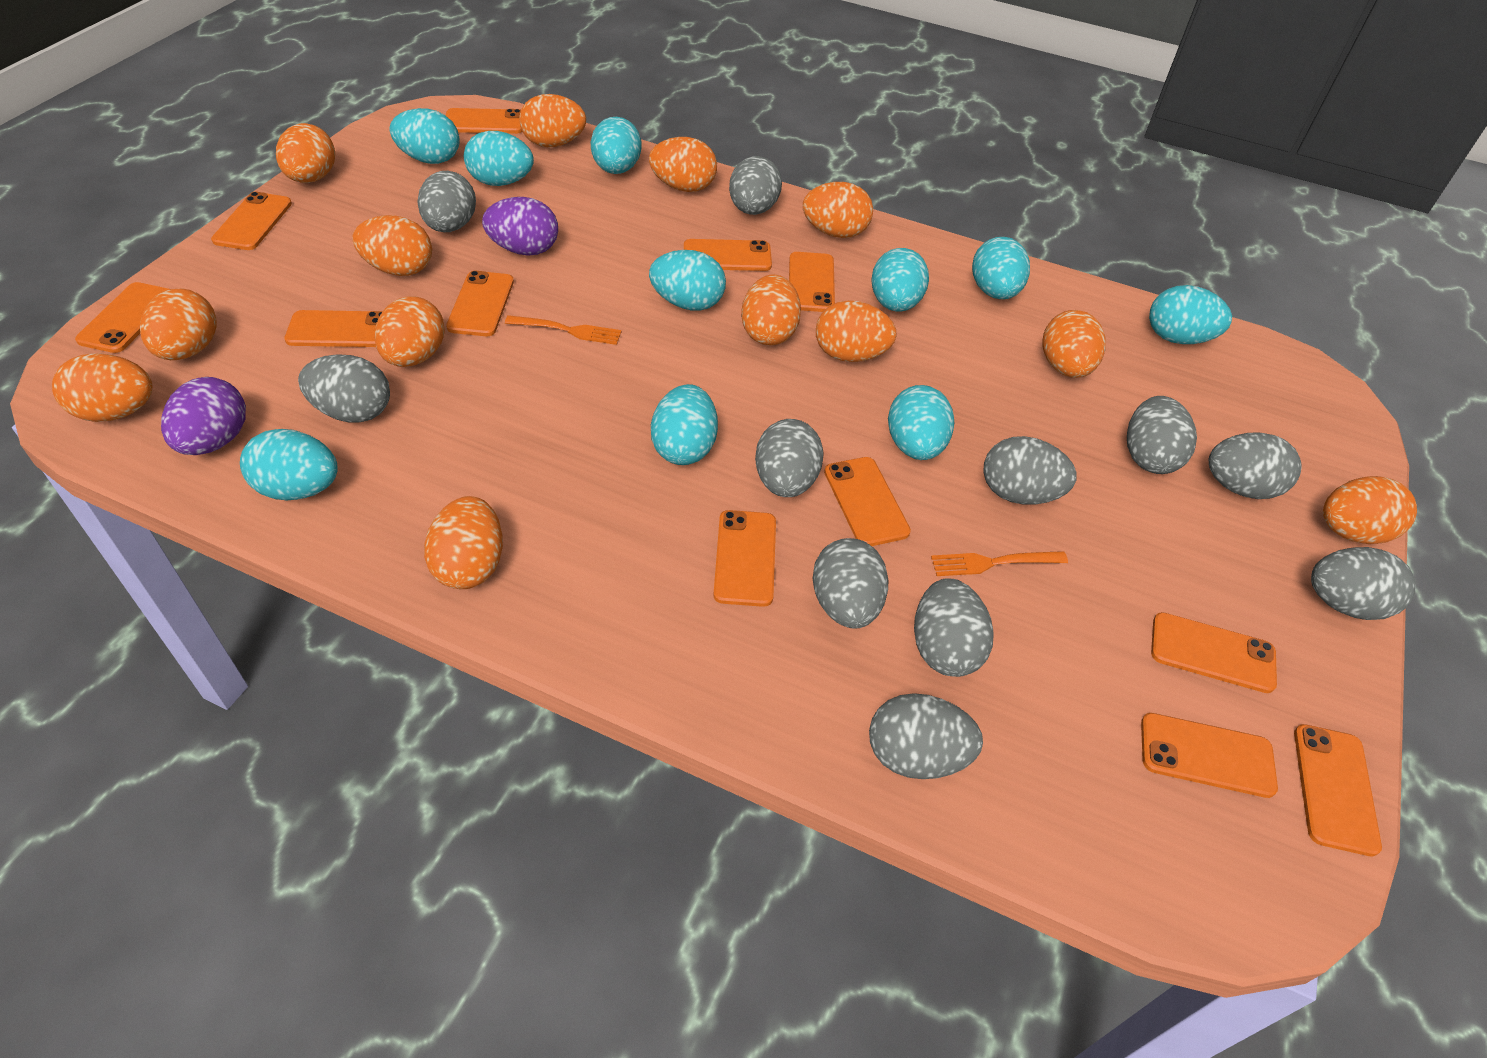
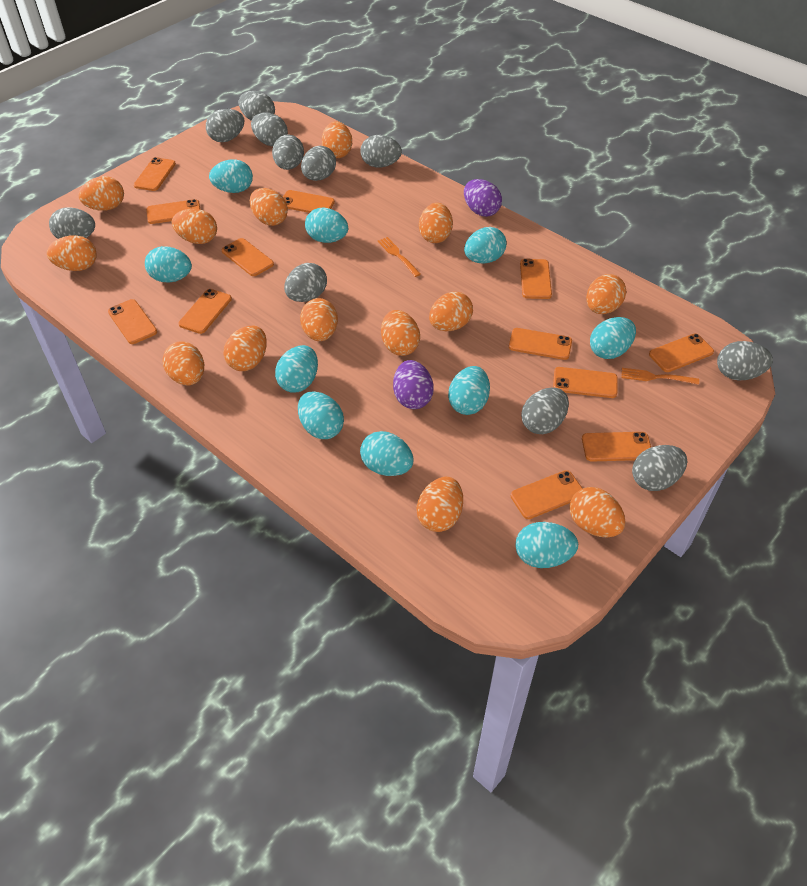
orange egg: 13 -> 14

